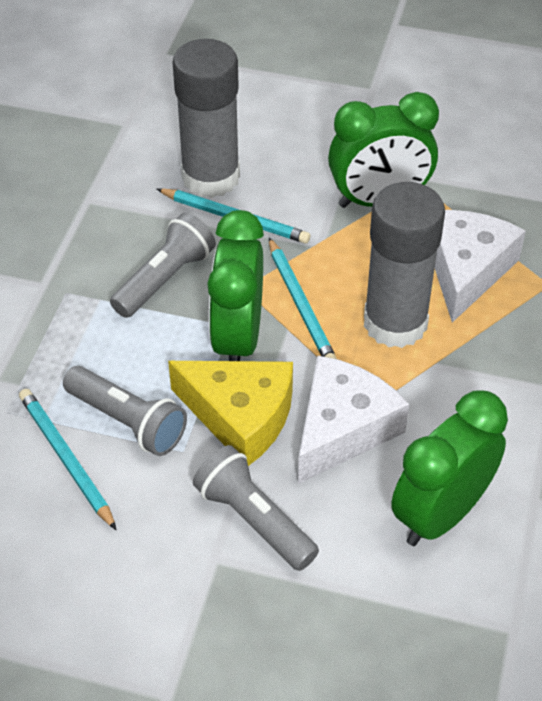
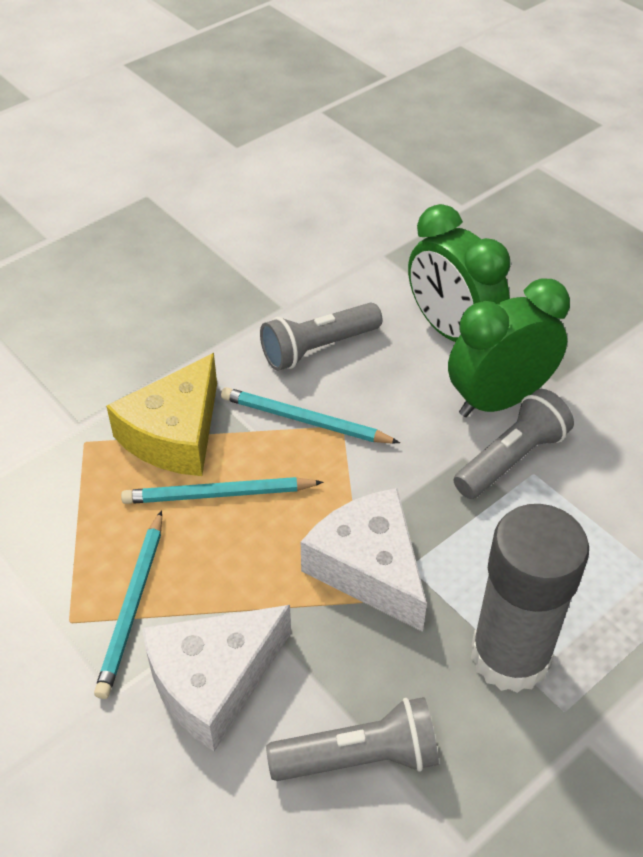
green clock: 3 -> 2
grey glue stick: 2 -> 1

